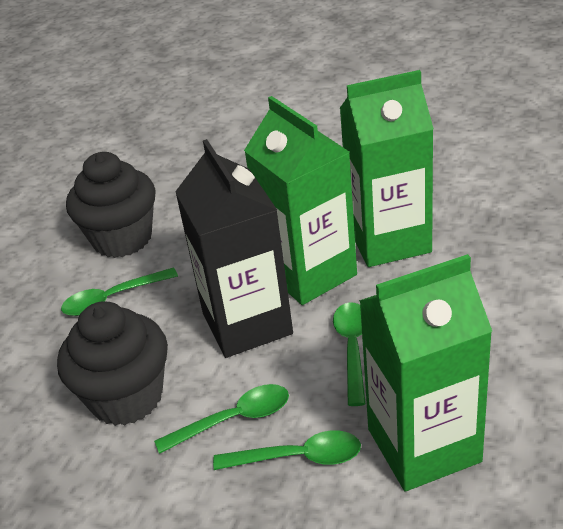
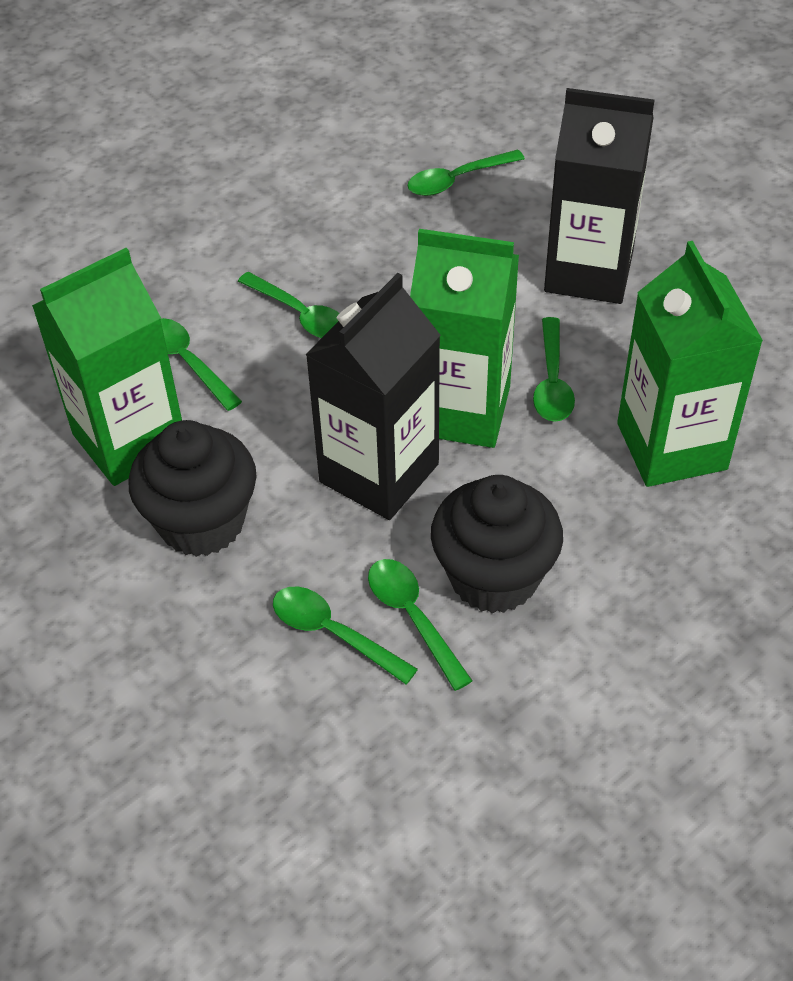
black carton: 1 -> 2
green spoon: 4 -> 6

